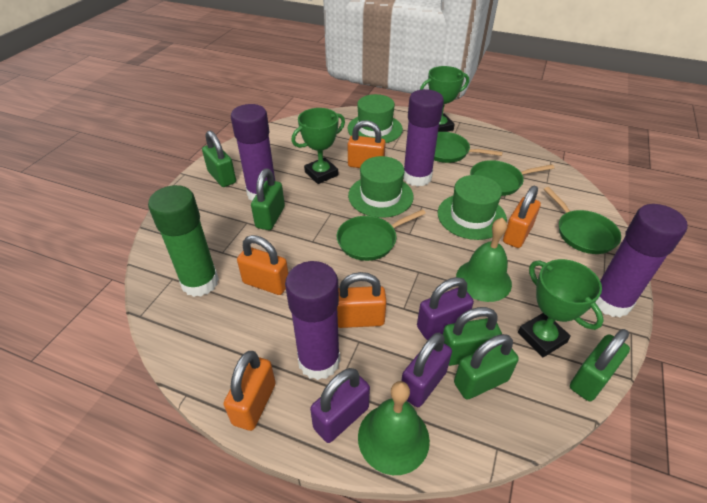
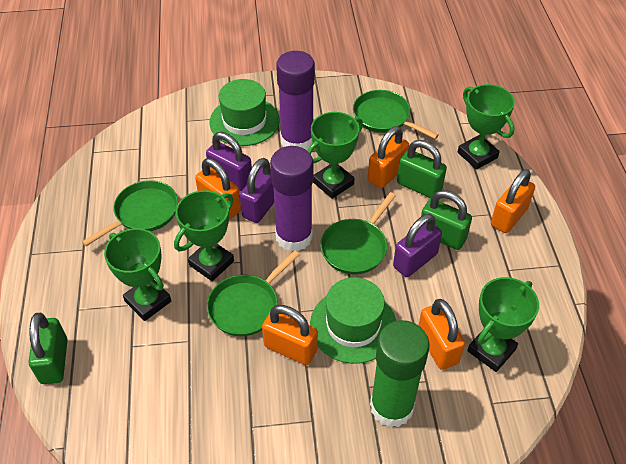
green bell: 2 -> 0
green hat: 3 -> 2
green padlock: 5 -> 3
green trophy: 3 -> 5
purple glue stick: 4 -> 2

